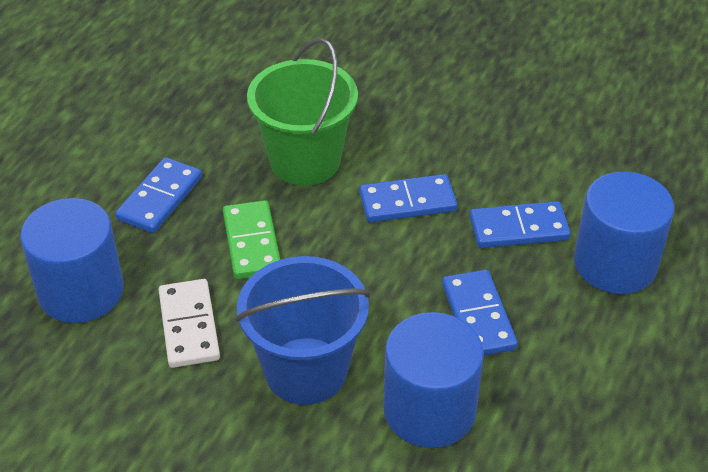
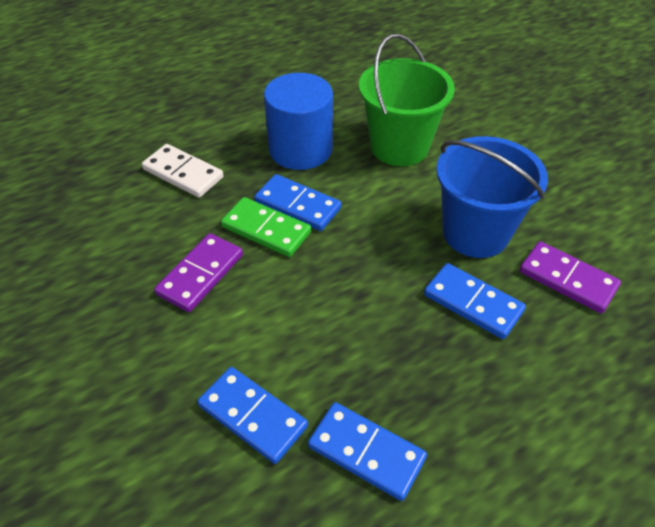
blue cylinder: 3 -> 1
purple domino: 0 -> 2

